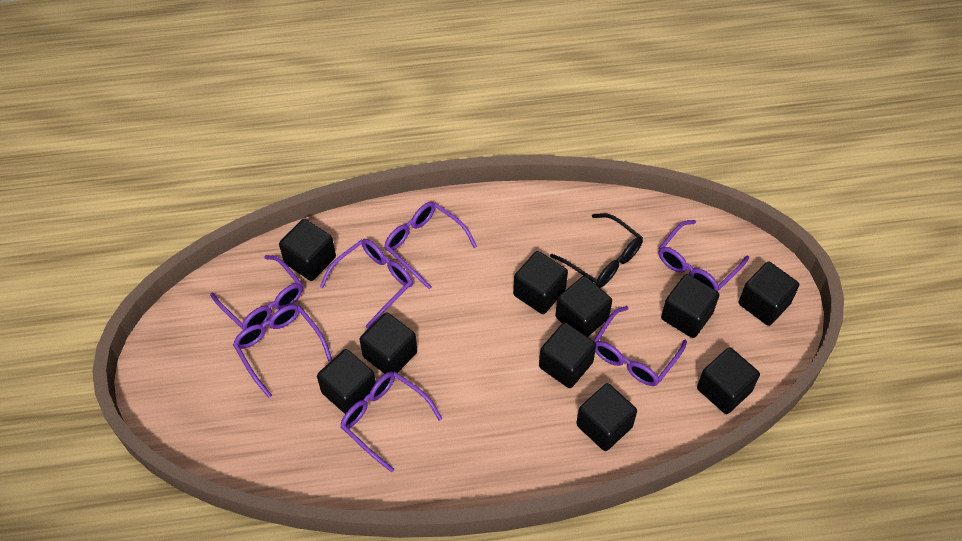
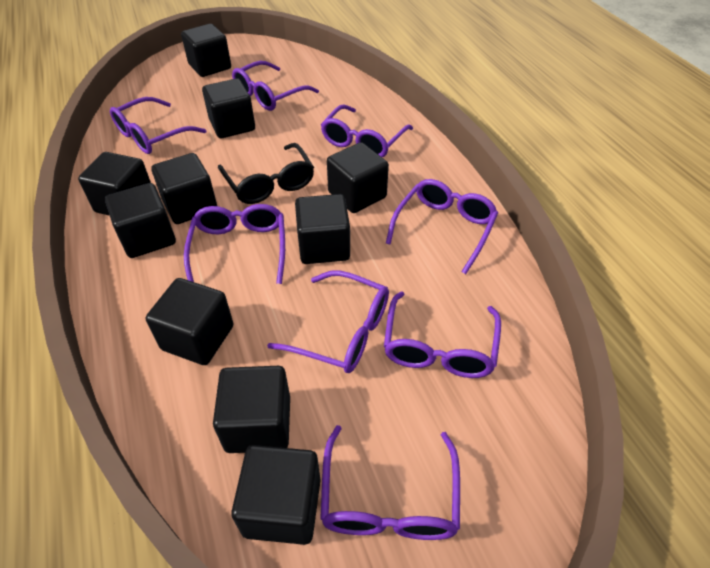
purple glasses: 7 -> 8

